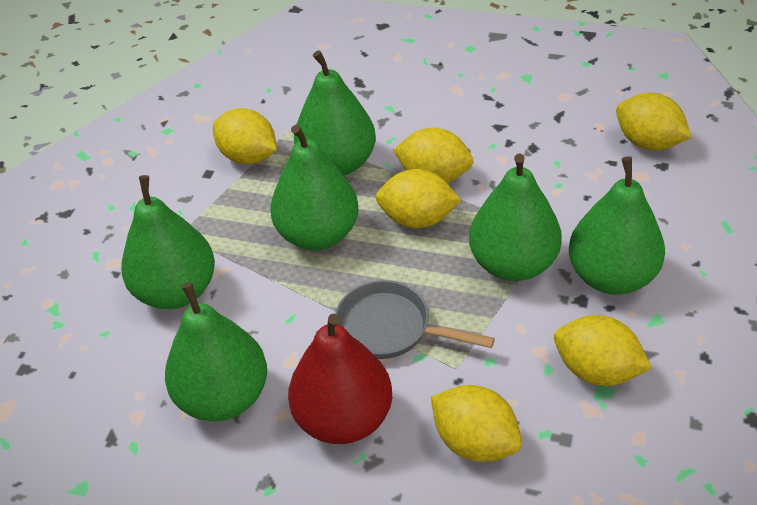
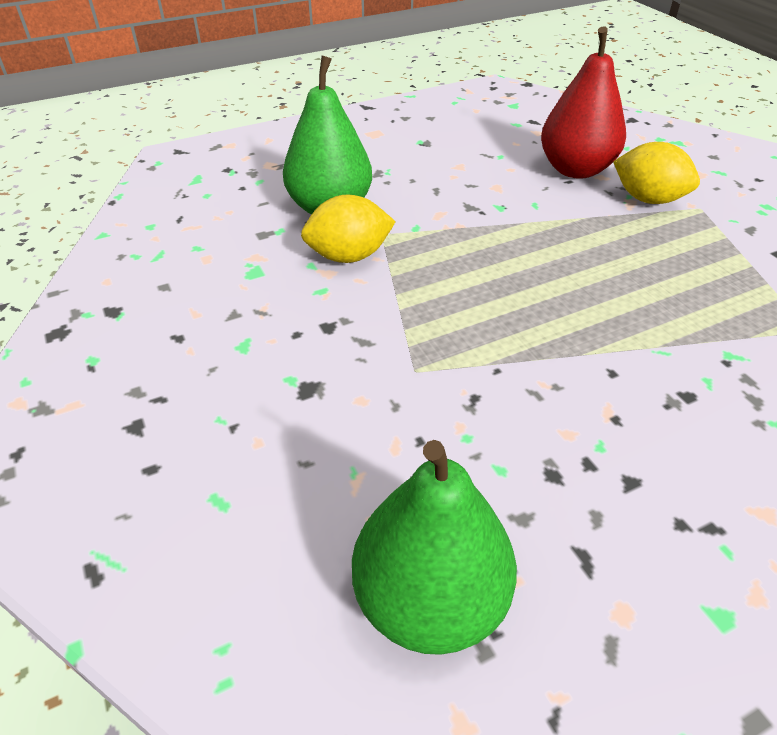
green pear: 6 -> 2
grey pan: 1 -> 0
yellow lemon: 6 -> 2

